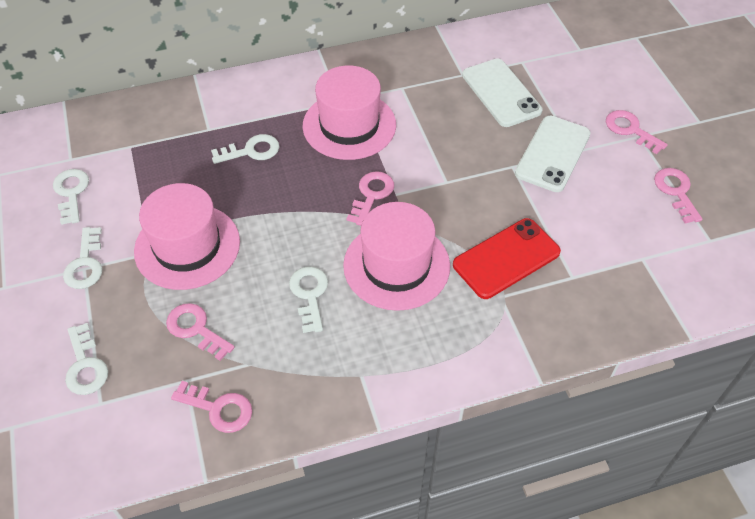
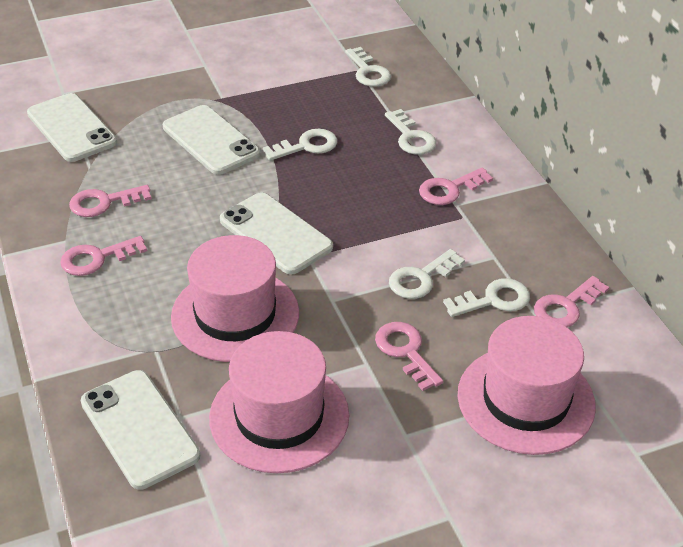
red phone: 1 -> 0
white phone: 2 -> 4

